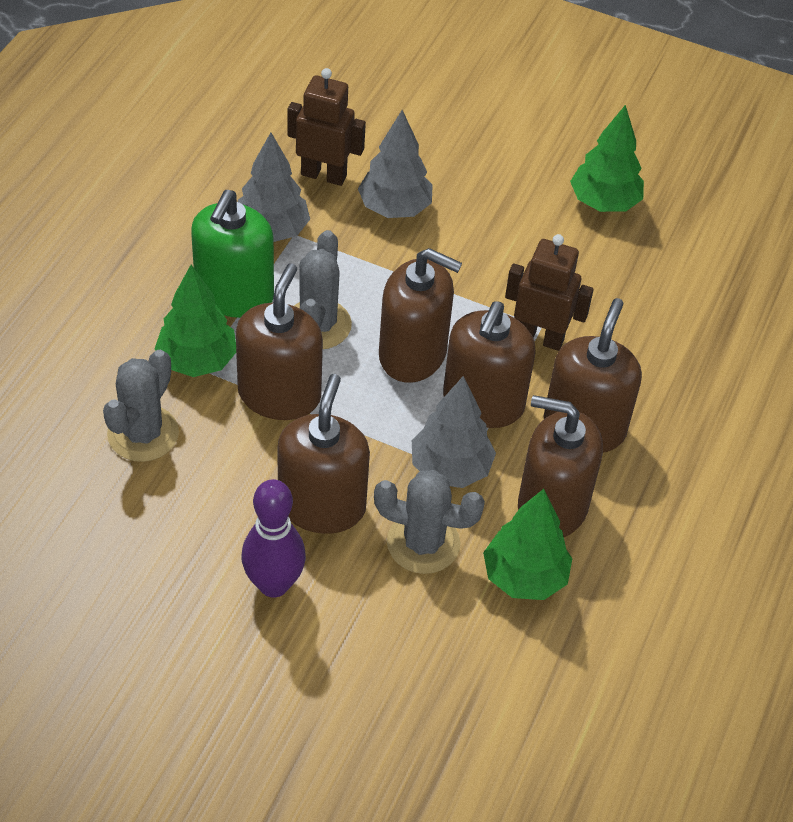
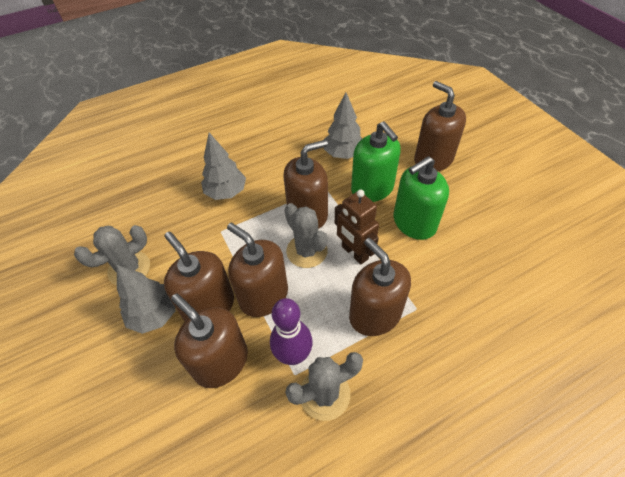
brown robot: 2 -> 1
green soap dispenser: 1 -> 2
green tree: 3 -> 0

